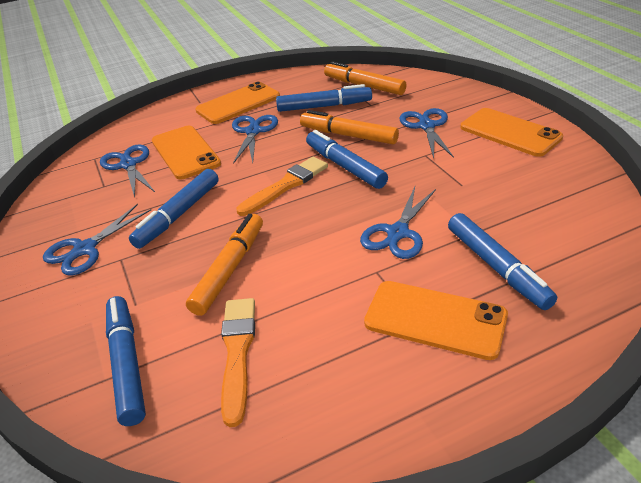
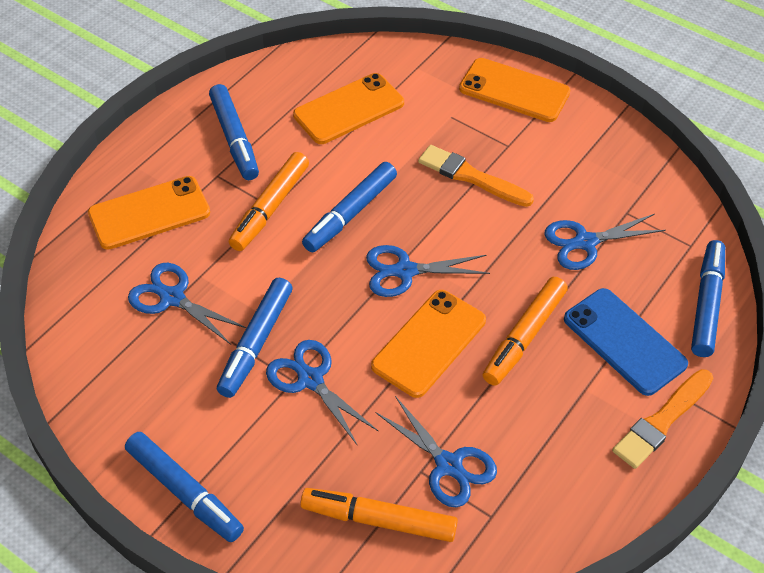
blue phone: 0 -> 1

